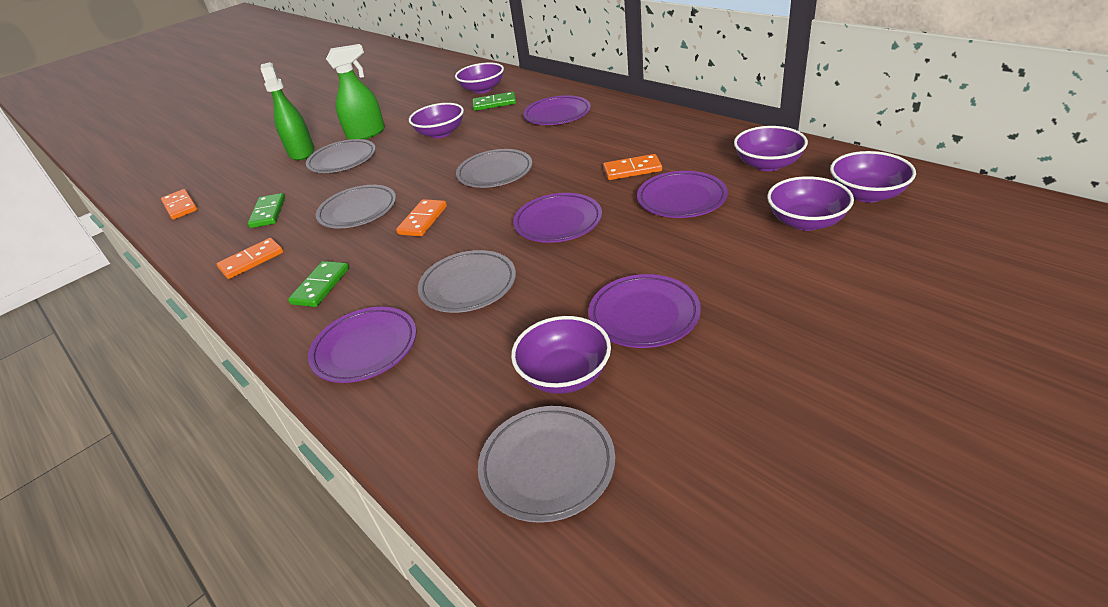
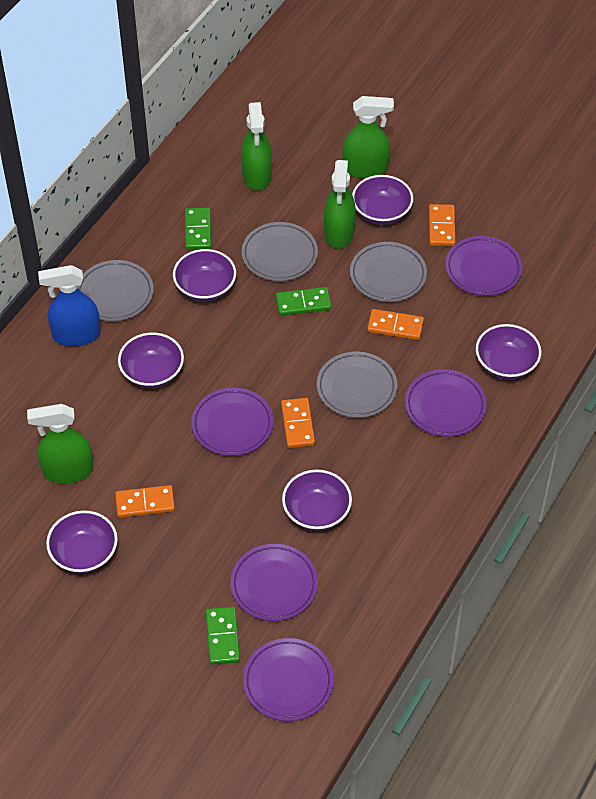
blue spray bottle: 0 -> 1
green spray bottle: 2 -> 4
grey plate: 5 -> 4

